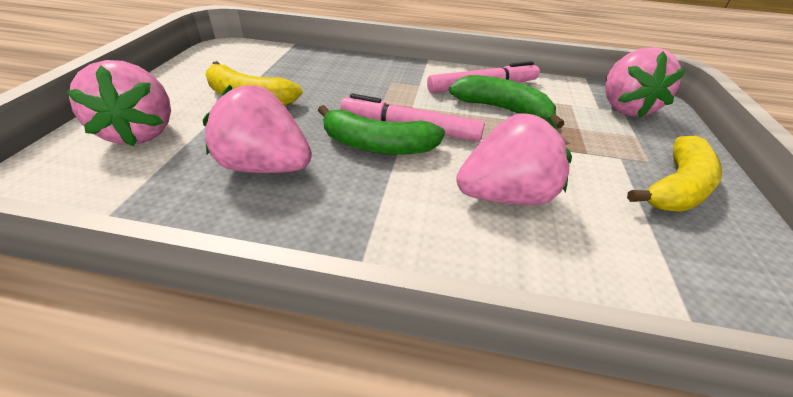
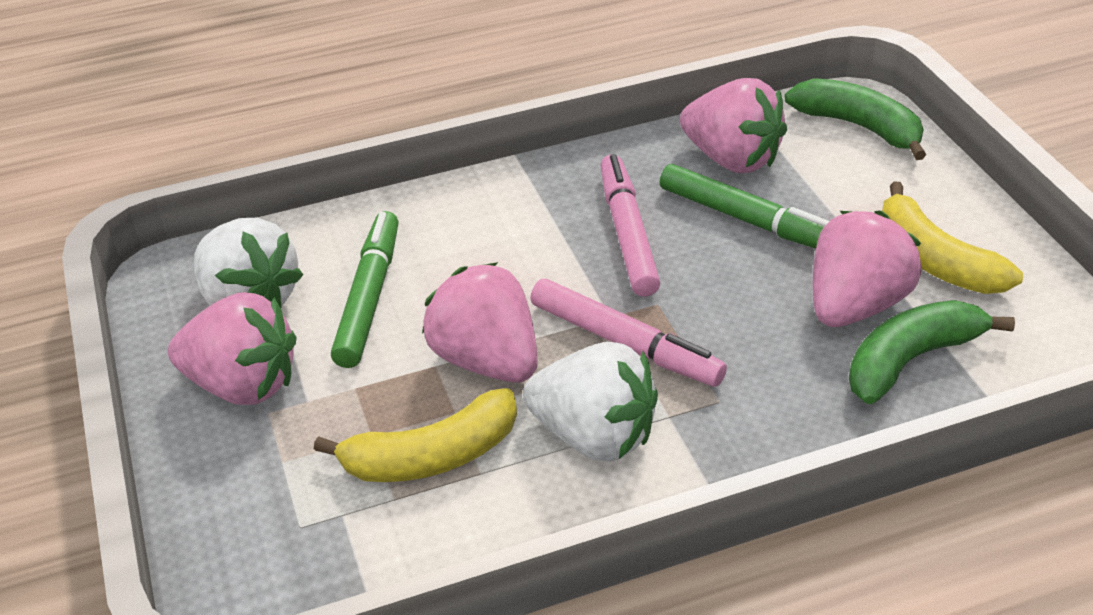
green marker: 0 -> 2
white strawberry: 0 -> 2

